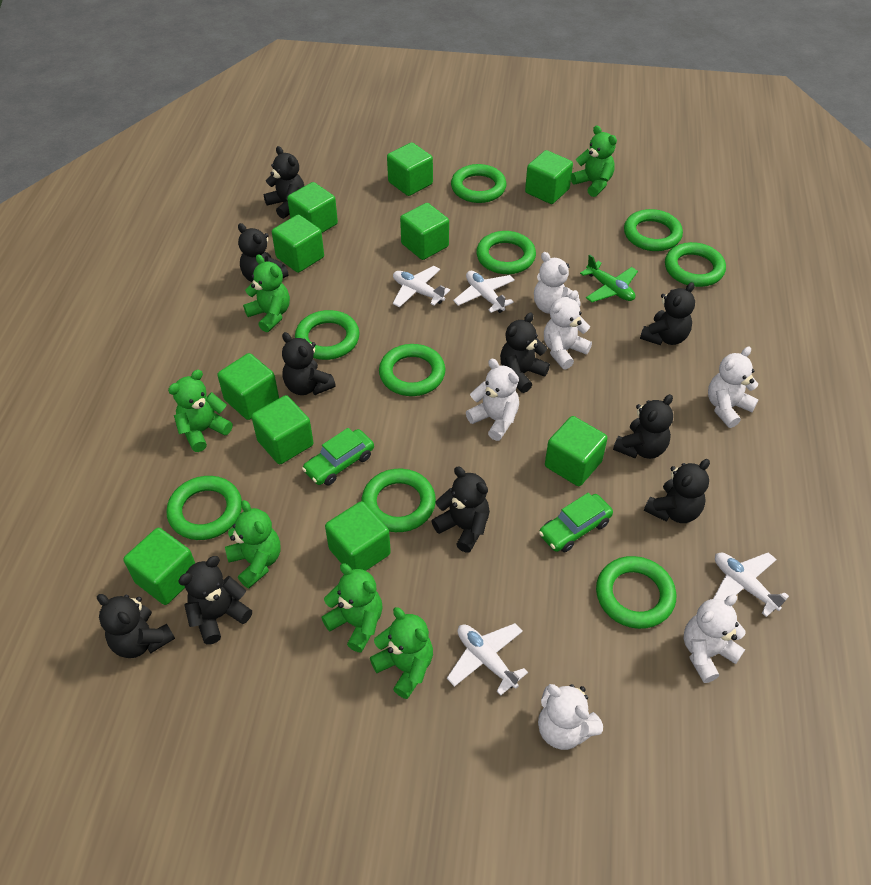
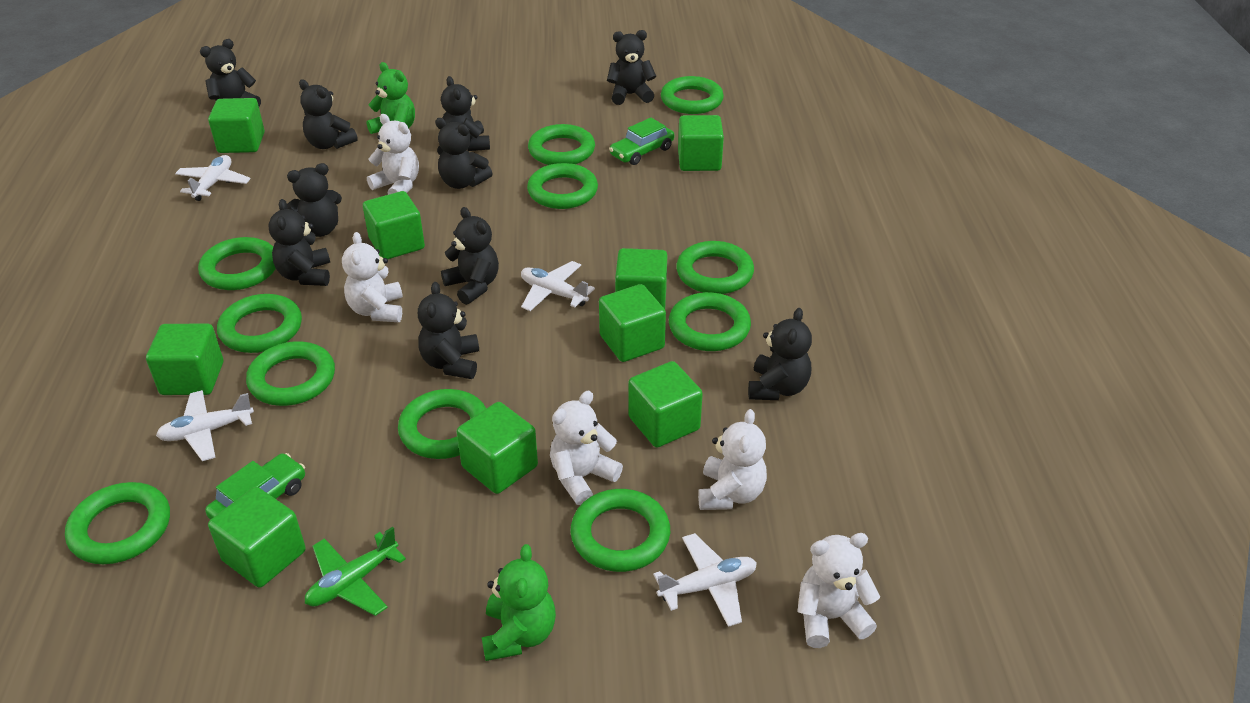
green cube: 10 -> 9
green ring: 9 -> 11
green teddy bear: 6 -> 2
white teddy bear: 6 -> 5

